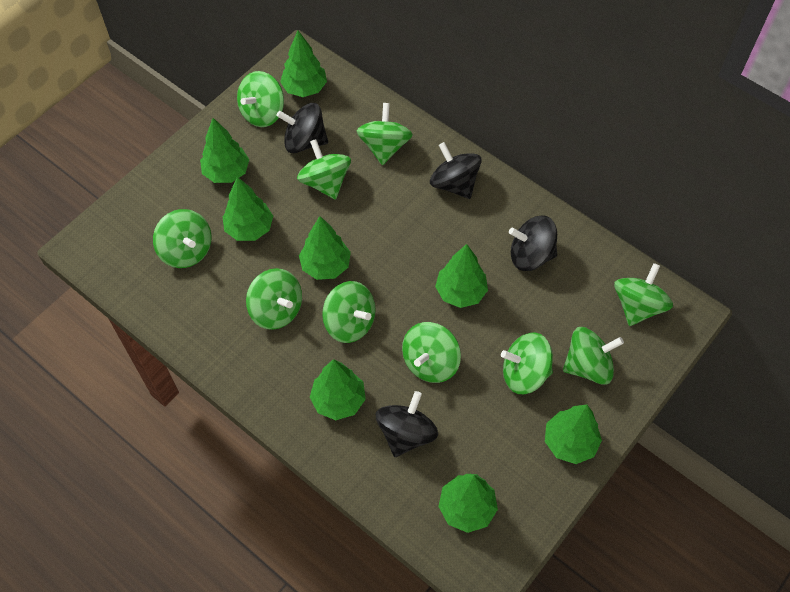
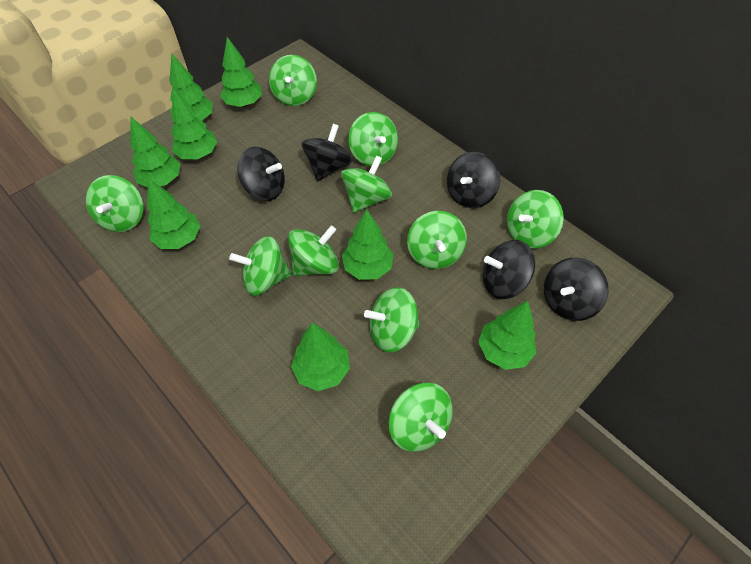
black spinning top: 4 -> 5

